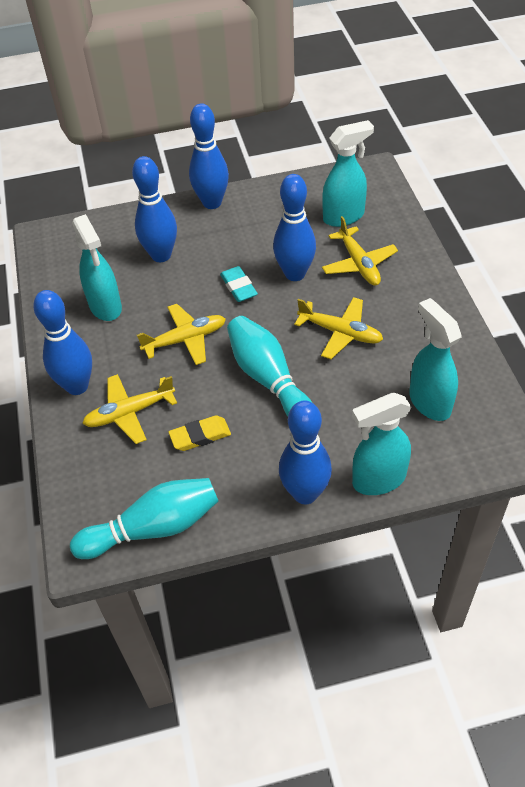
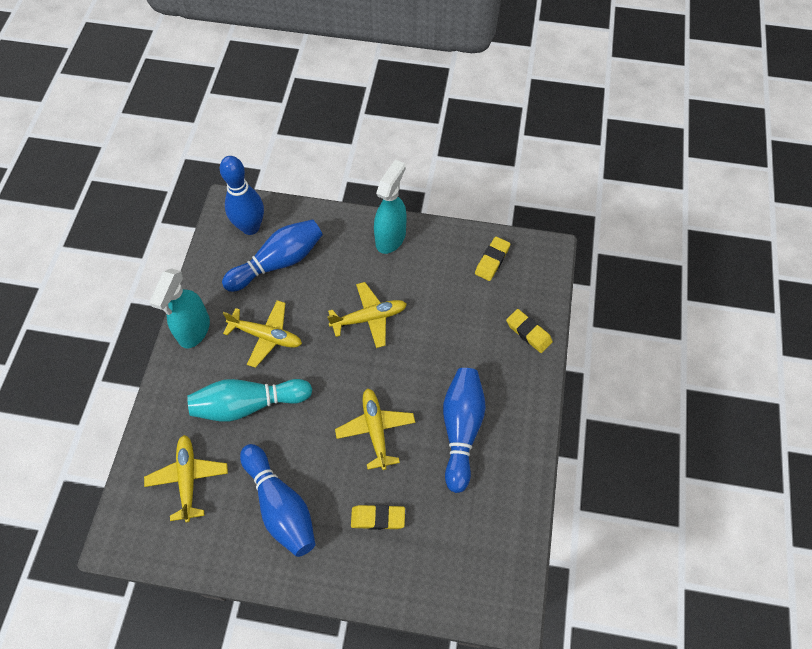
blue bowling pin: 5 -> 4
turquoise bowling pin: 2 -> 1
turquoise eraser: 1 -> 0
turquoise spray bottle: 4 -> 2
yellow eraser: 1 -> 3

